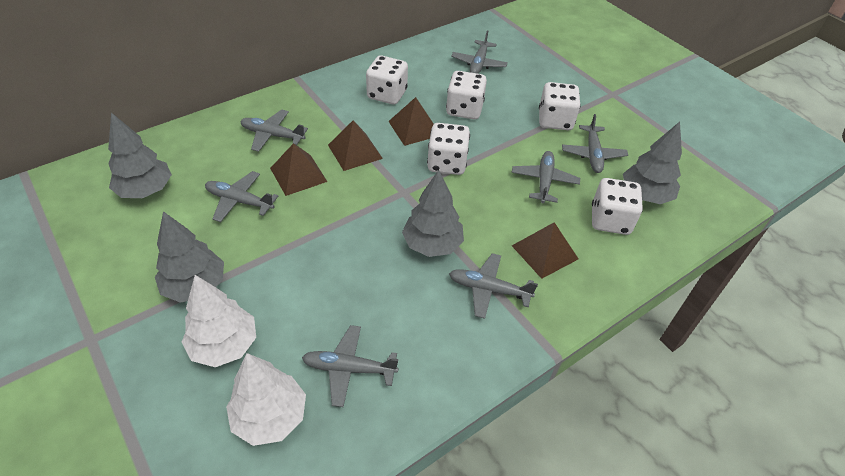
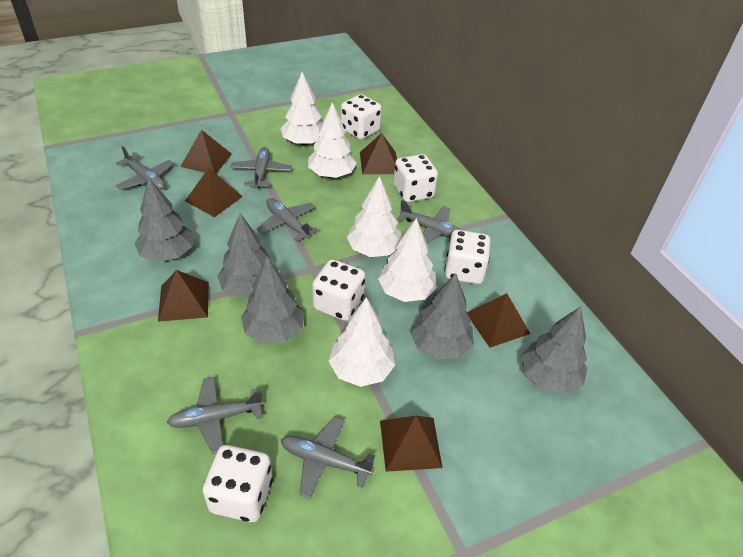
brown pyramid: 4 -> 6
grey plane: 7 -> 6
grey tree: 4 -> 5
white tree: 2 -> 5

